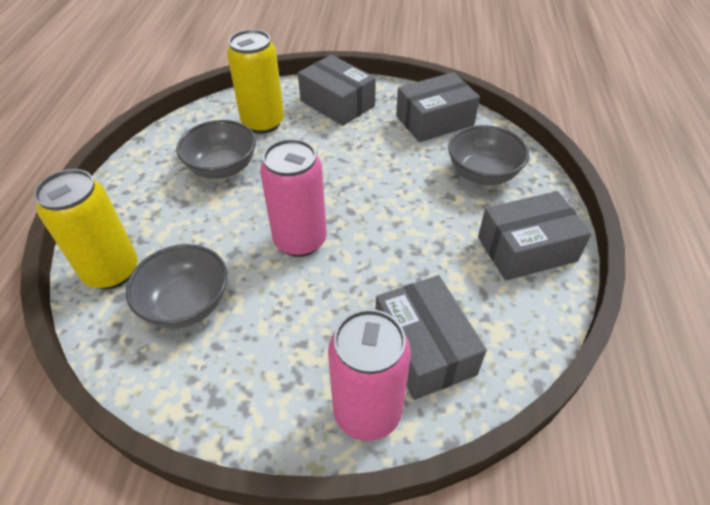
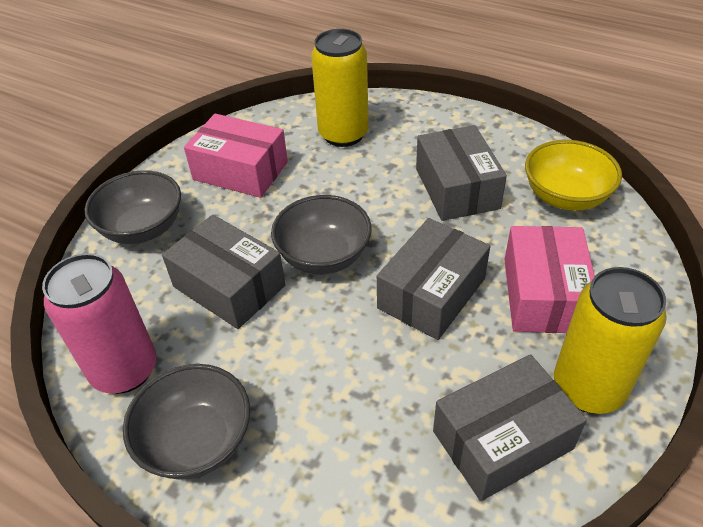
pink box: 0 -> 2
pink can: 2 -> 1
yellow bowl: 0 -> 1

